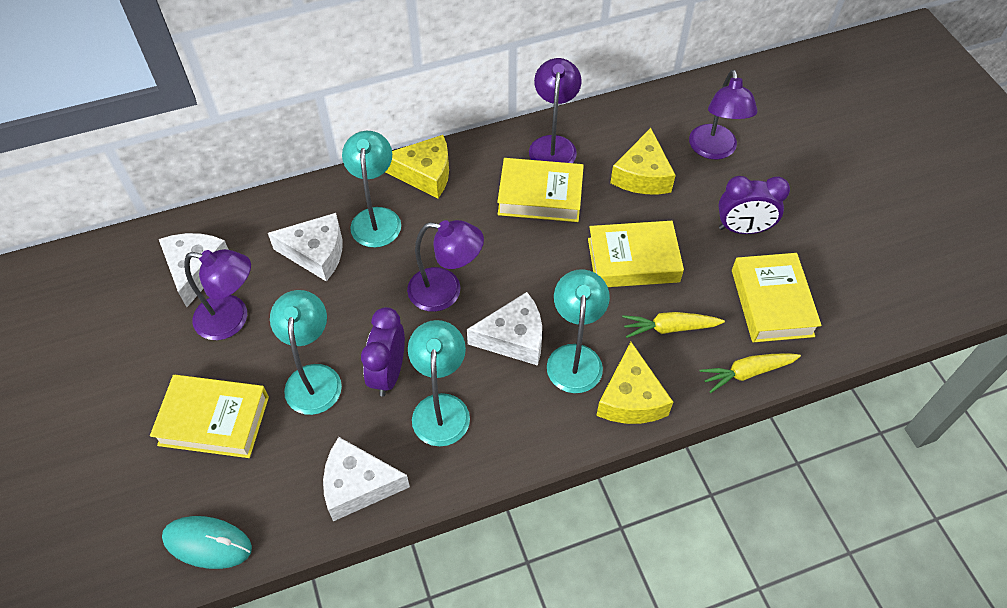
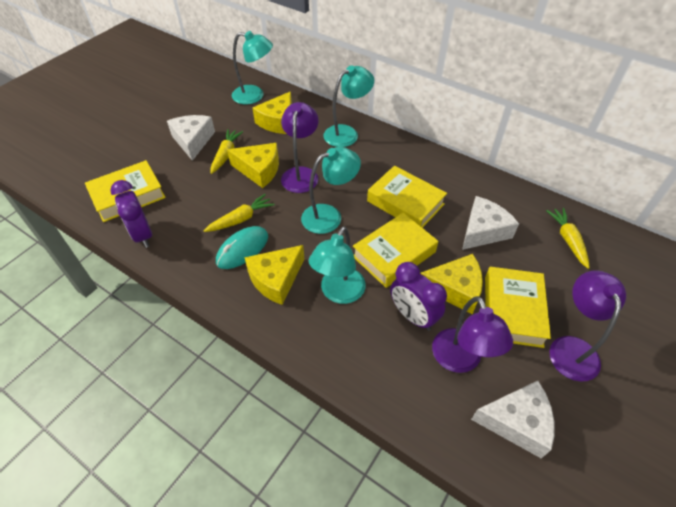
purple lamp: 4 -> 3
white cheese: 4 -> 3
yellow carrot: 2 -> 3
yellow cheese: 3 -> 4

